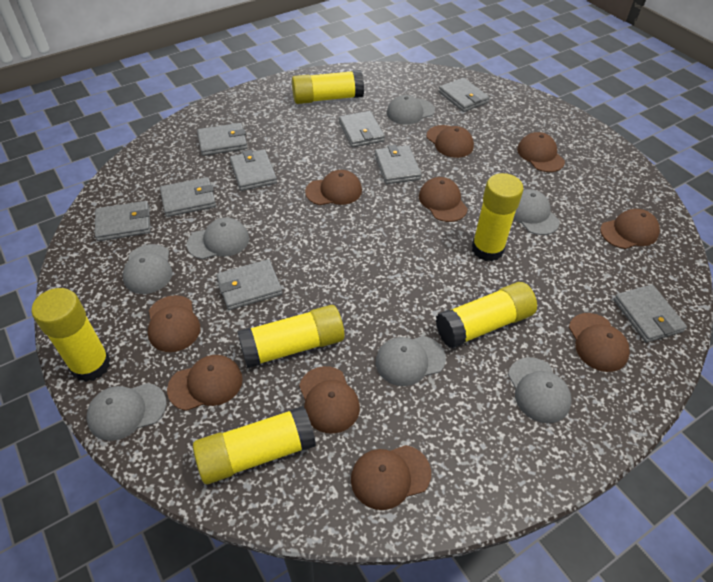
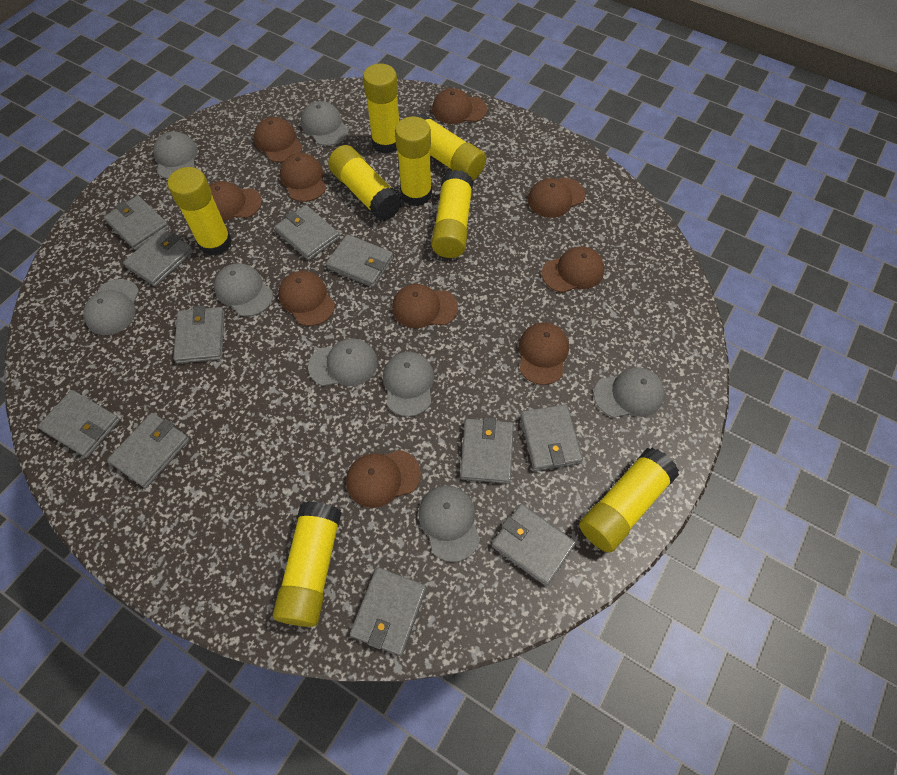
grey cap: 7 -> 8
grey wallet: 9 -> 11
yellow glue stick: 6 -> 8

